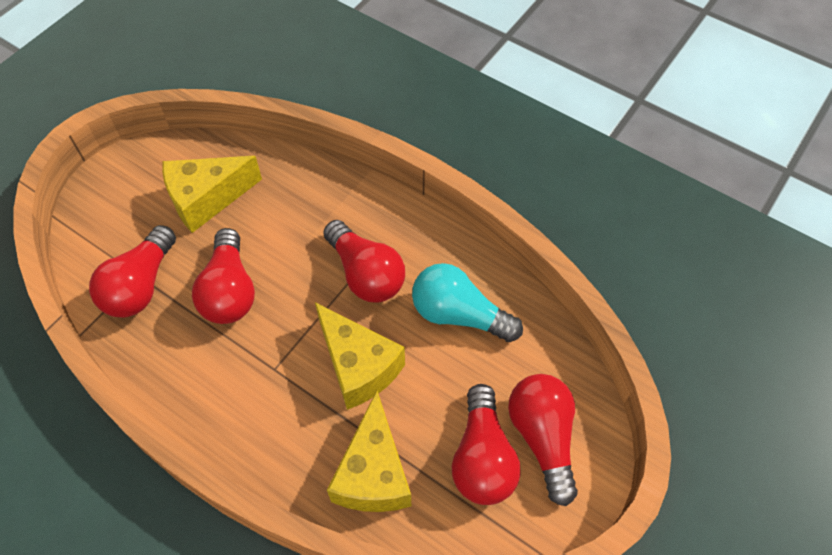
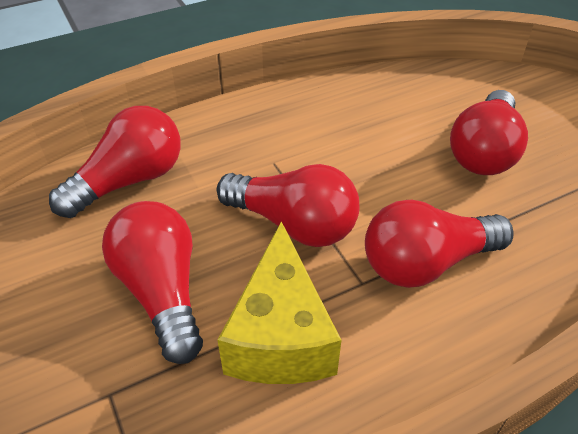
turquoise light bulb: 1 -> 0
yellow cheese: 3 -> 1

